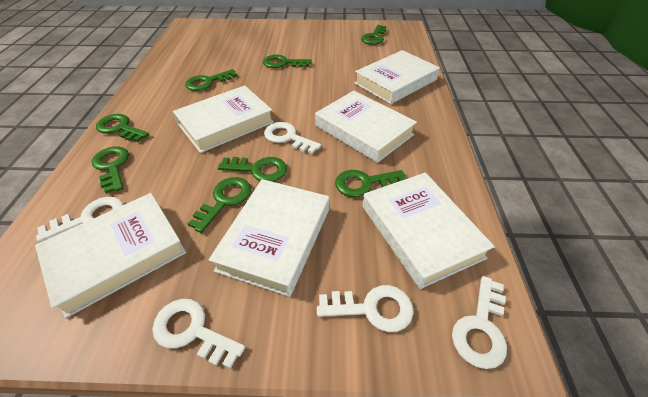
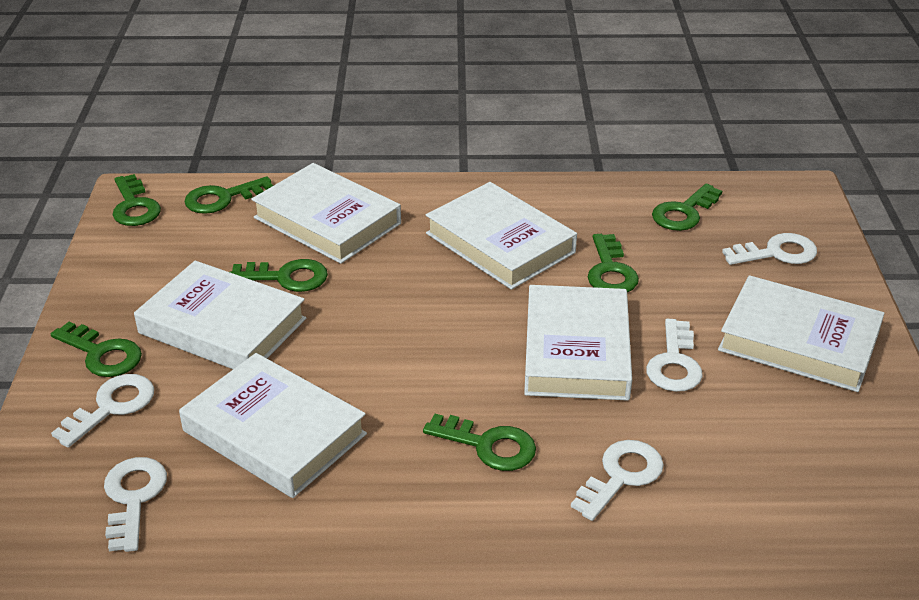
green key: 8 -> 7

